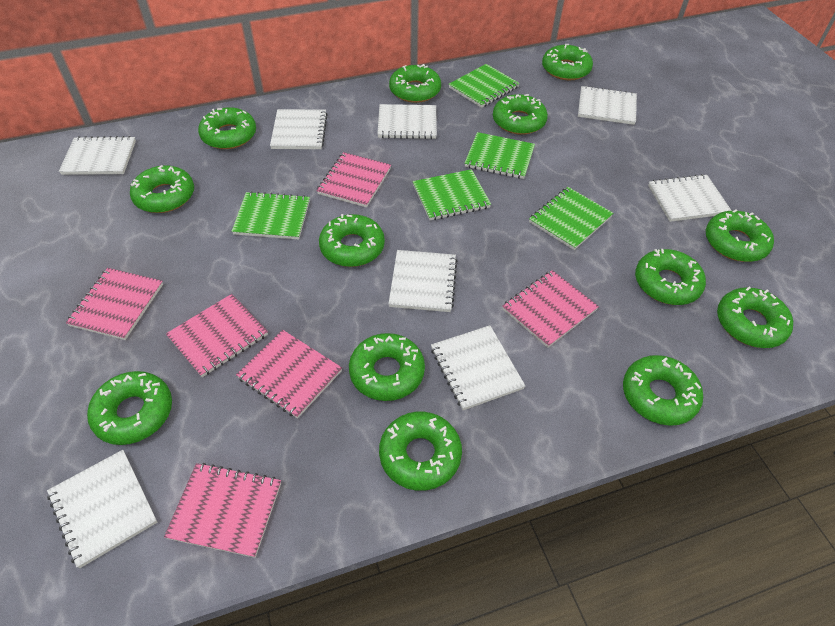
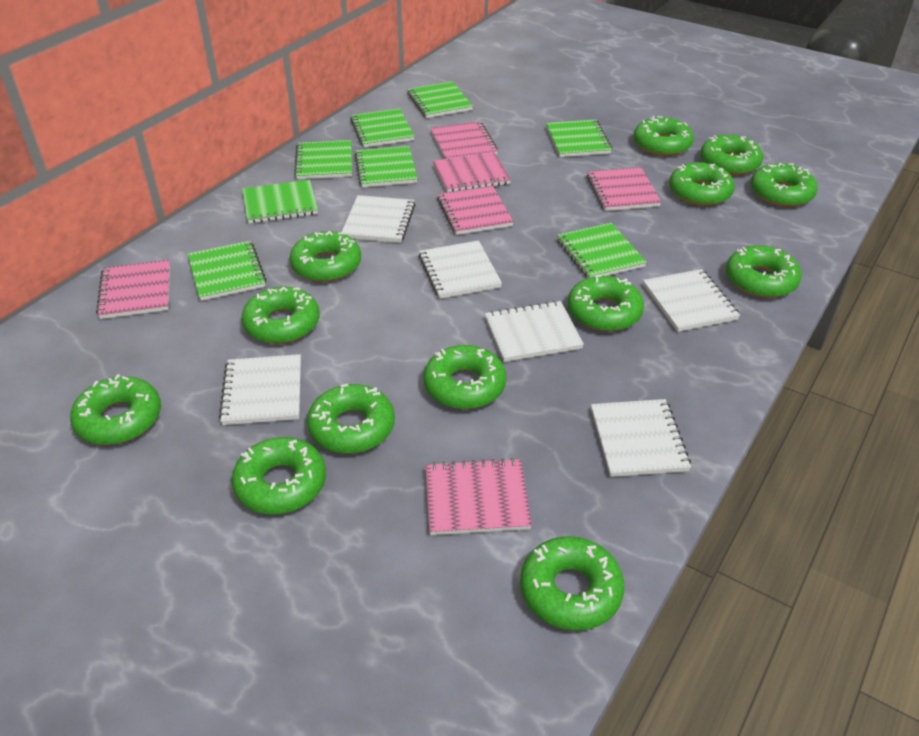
green notebook: 5 -> 8
white notebook: 8 -> 6

